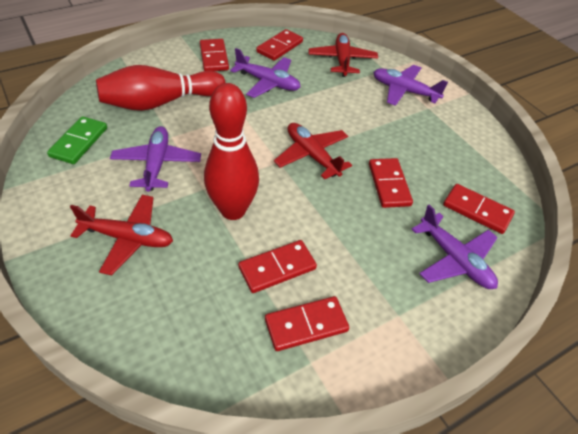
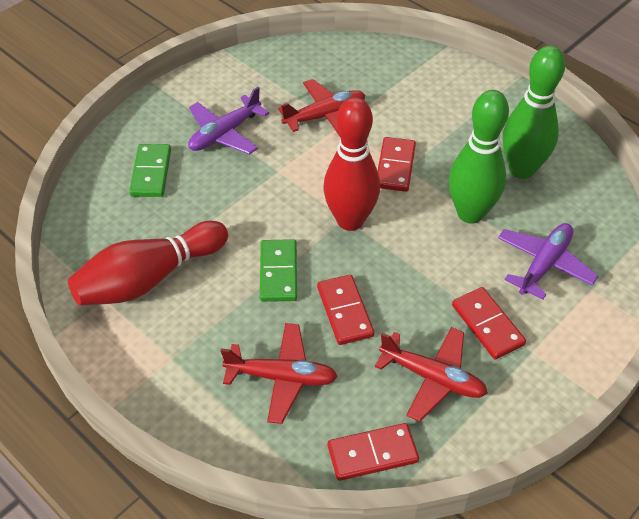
green bowling pin: 0 -> 2
green domino: 1 -> 2
purple plane: 4 -> 2
red domino: 6 -> 4

